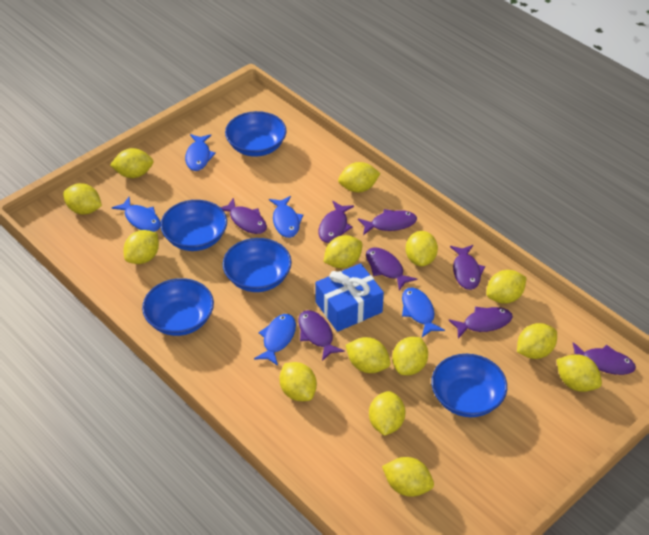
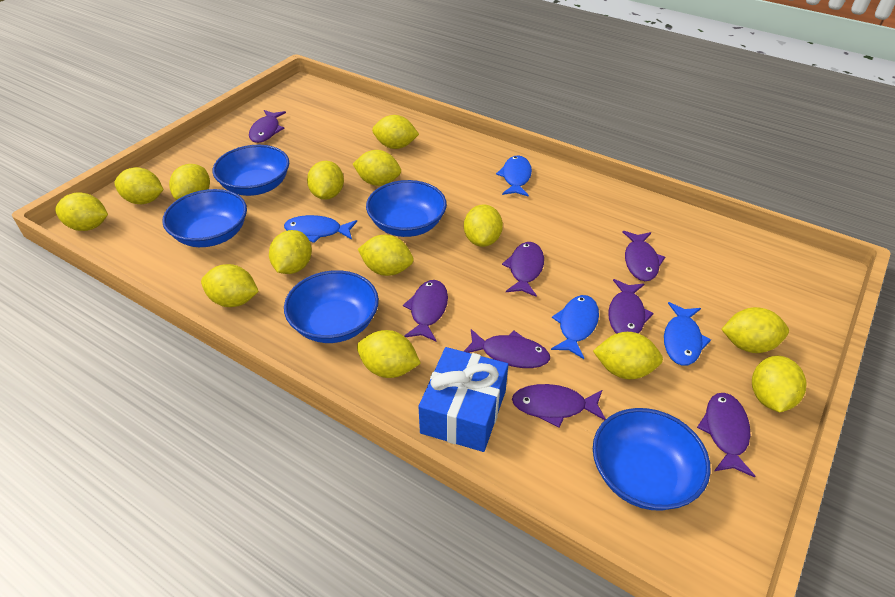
blue fish: 5 -> 4

